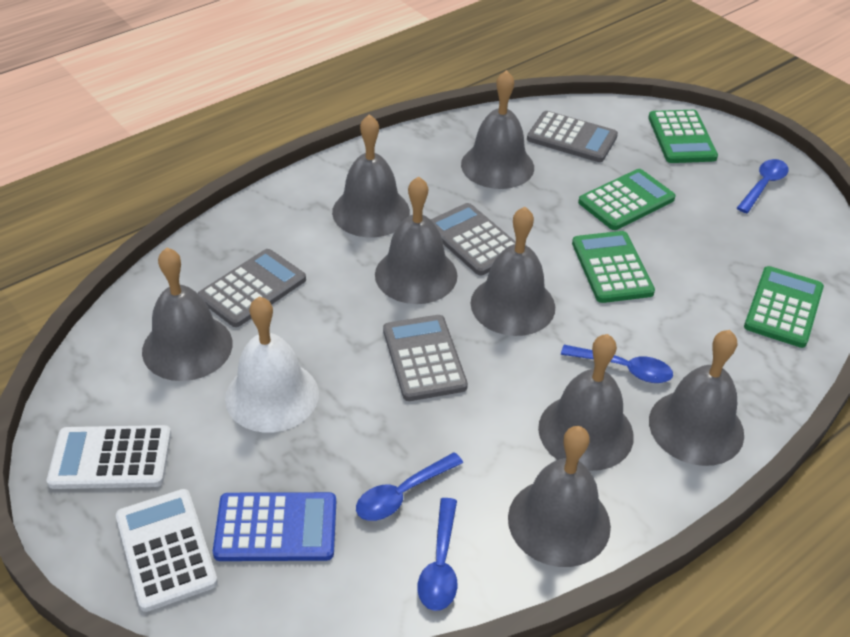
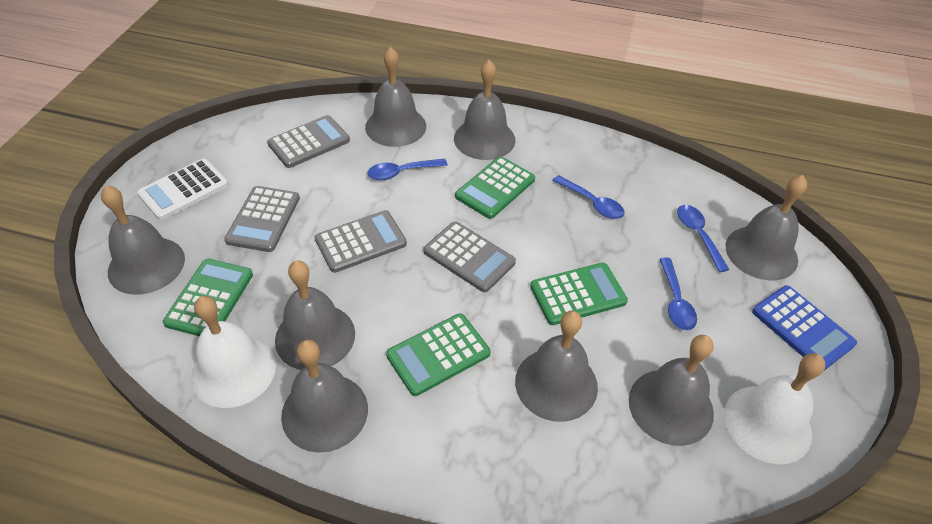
white bell: 1 -> 2
white calculator: 2 -> 1

